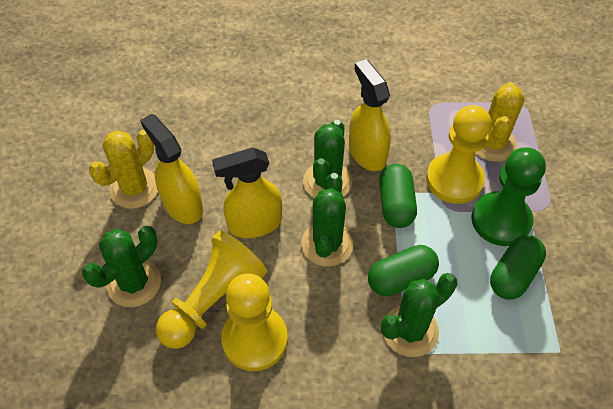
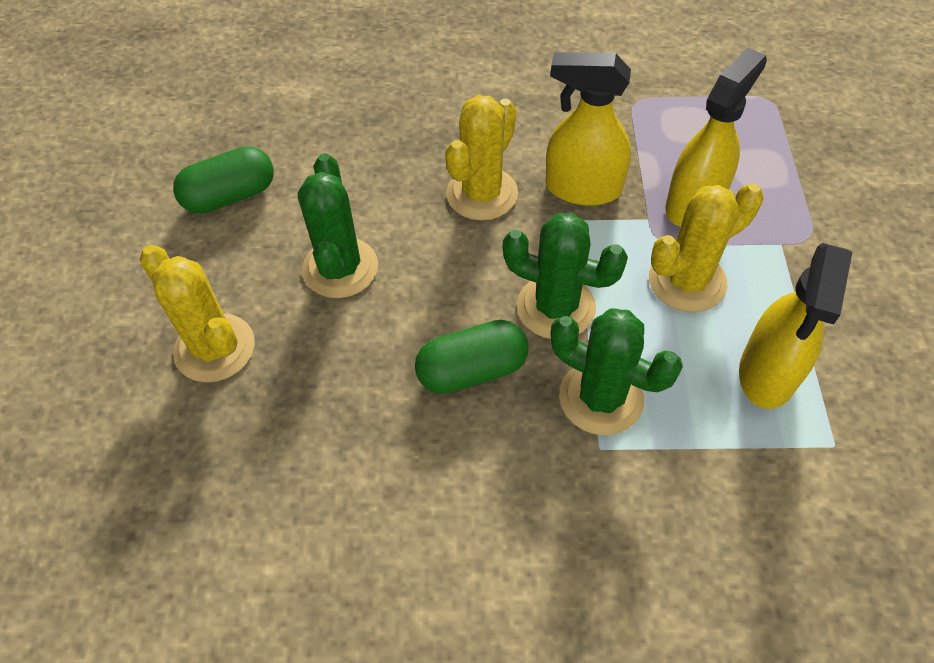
green cactus: 4 -> 3
green capsule: 3 -> 2
green pawn: 1 -> 0
yellow cactus: 2 -> 3
yellow pawn: 3 -> 0

